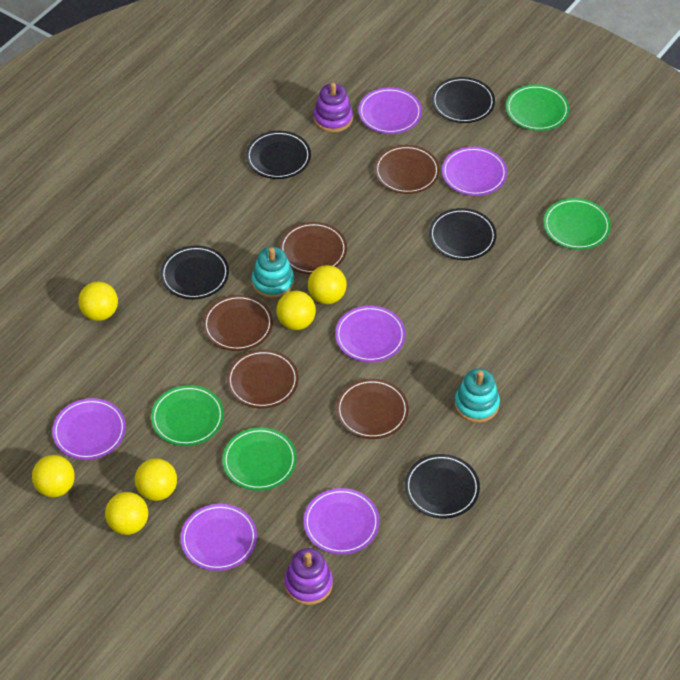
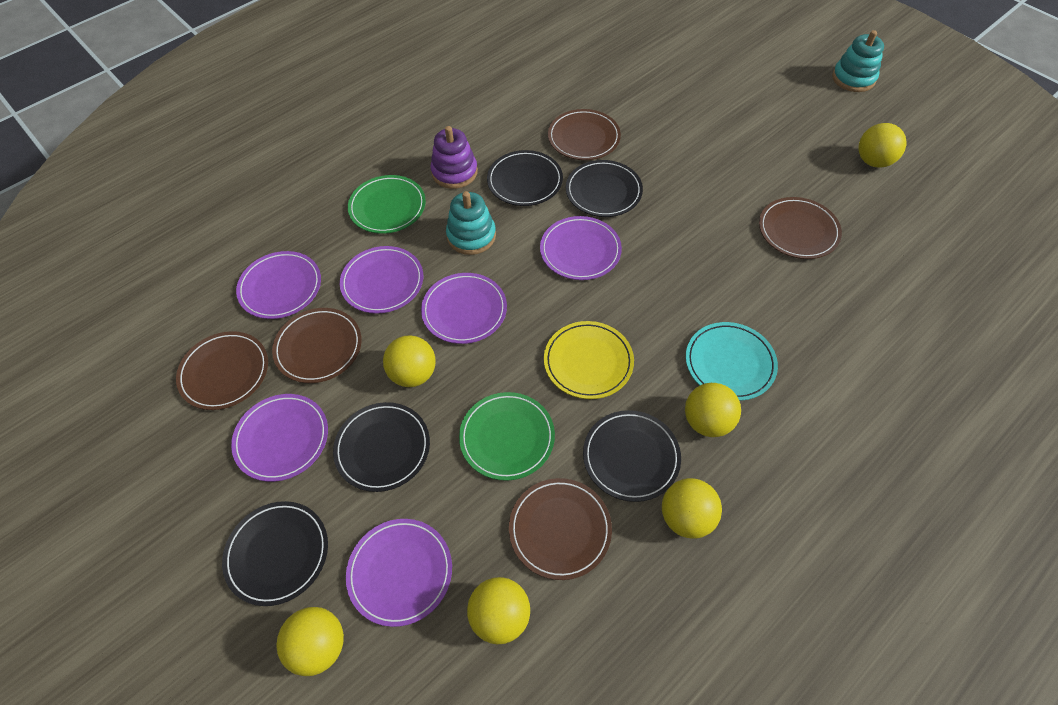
green plate: 4 -> 2
purple stacking toy: 2 -> 1
turquoise plate: 0 -> 1
yellow plate: 0 -> 1

